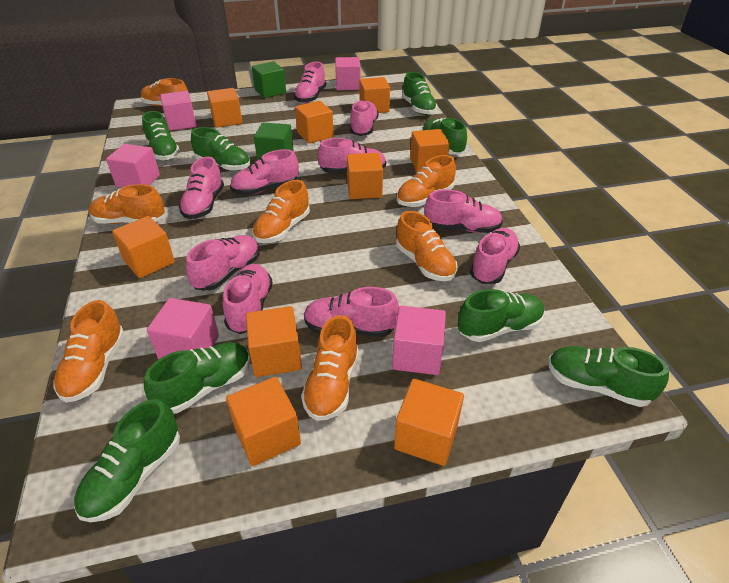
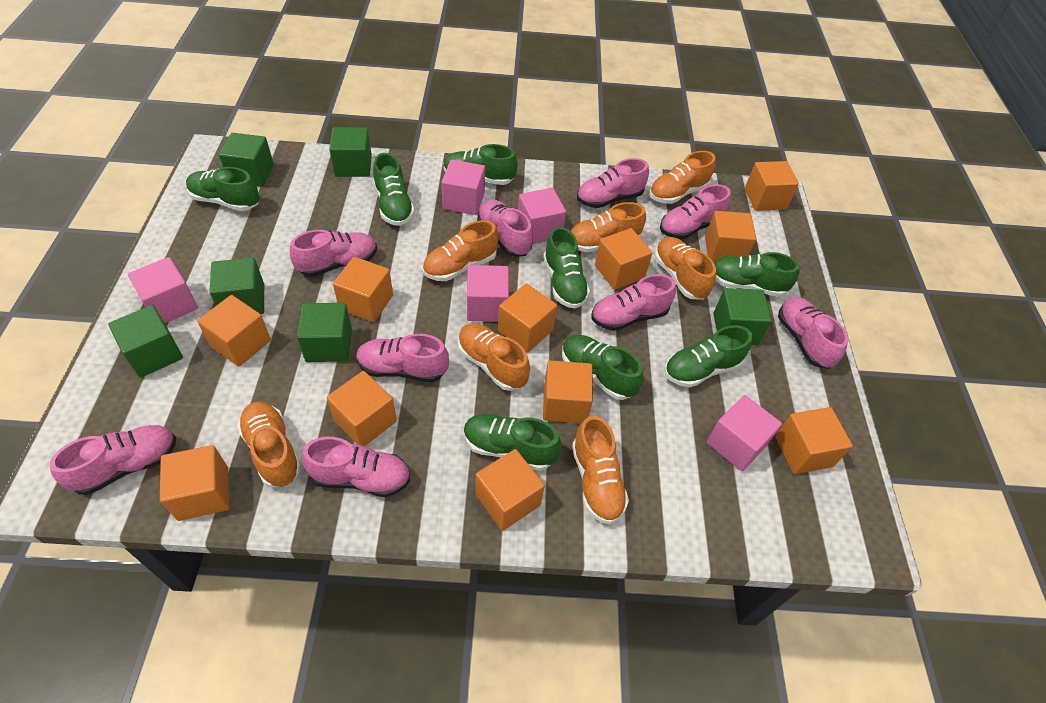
green cube: 2 -> 6
orange cube: 9 -> 11
pink shoe: 10 -> 9

